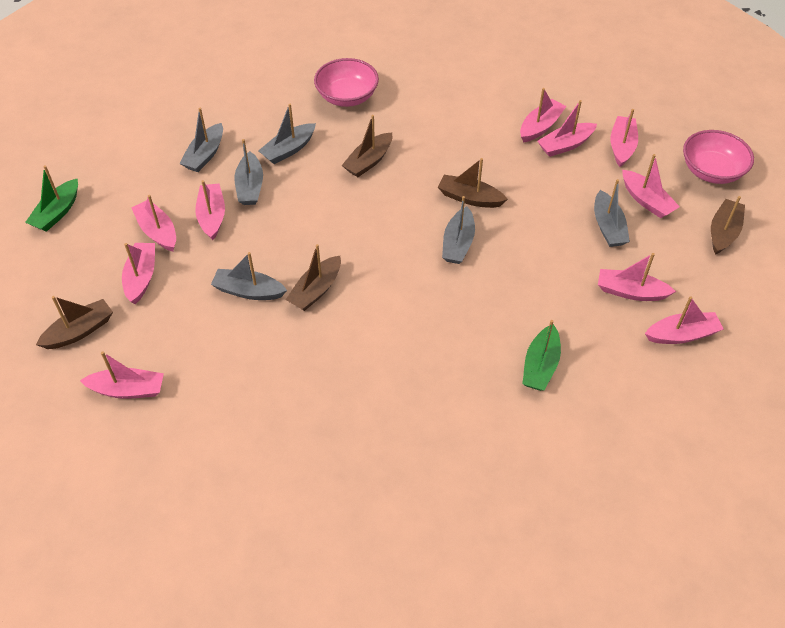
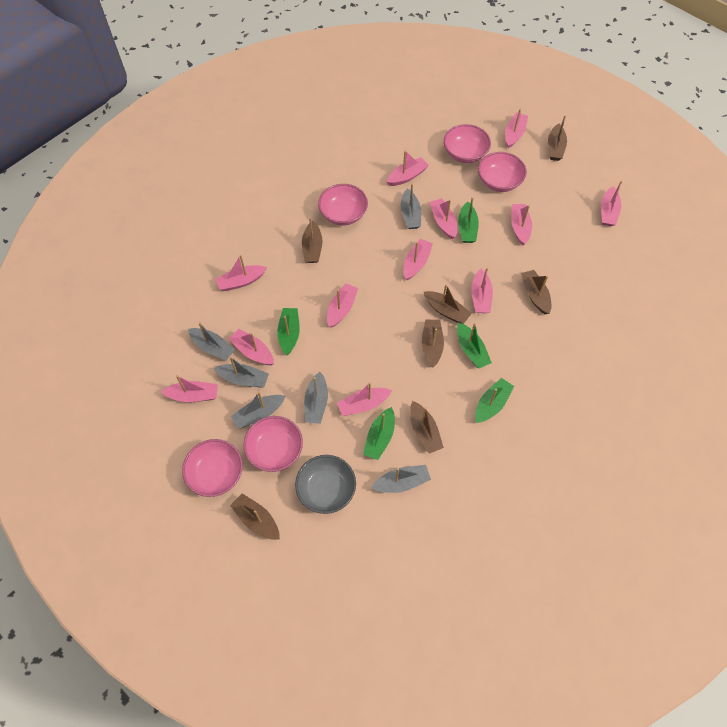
brown boat: 5 -> 7
green boat: 2 -> 5
grey bowl: 0 -> 1
pink boat: 10 -> 12
pink bowl: 2 -> 5

